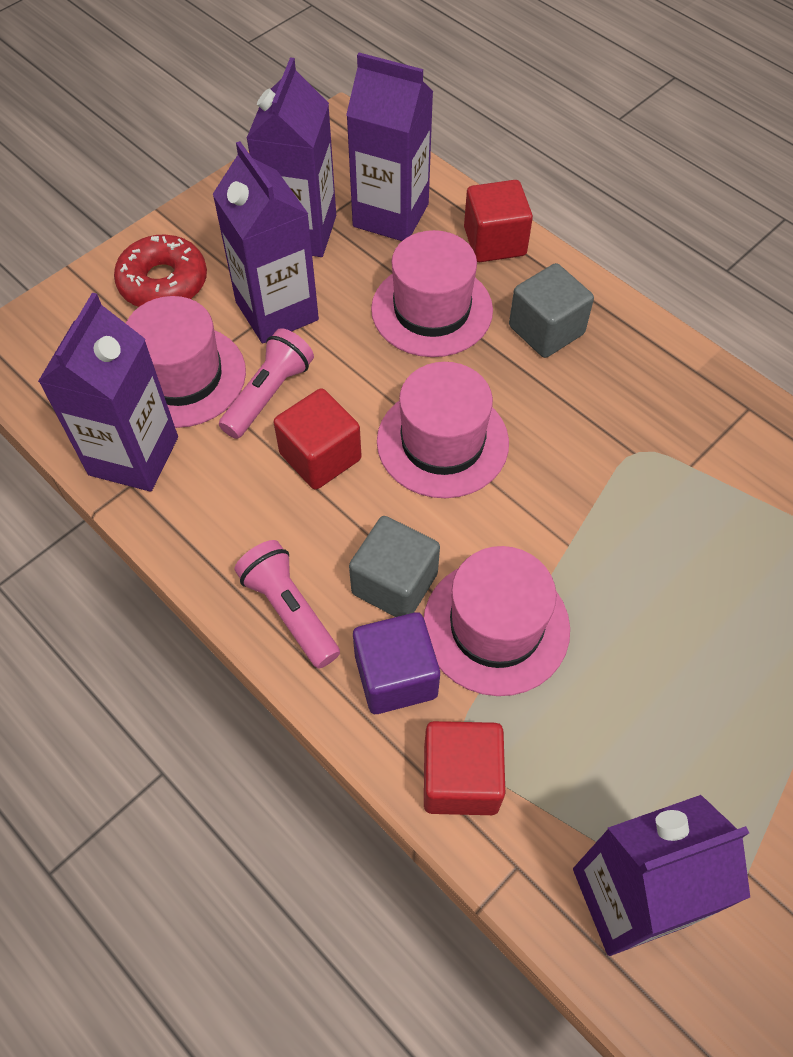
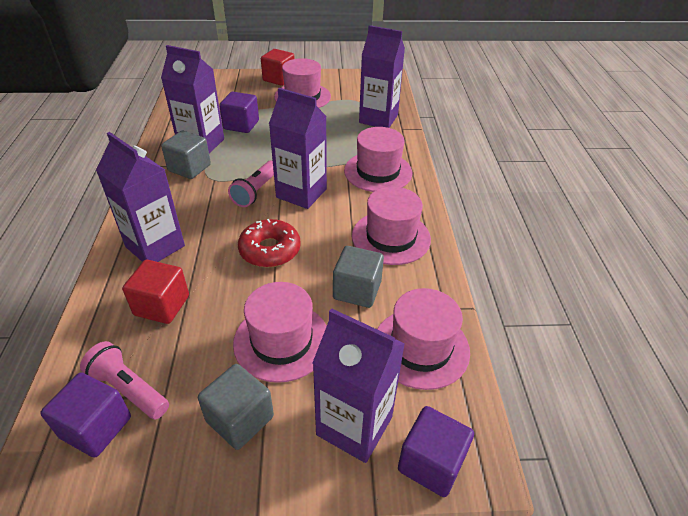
grey cube: 2 -> 3
pink hat: 4 -> 5
purple cube: 1 -> 3
red cube: 3 -> 2

